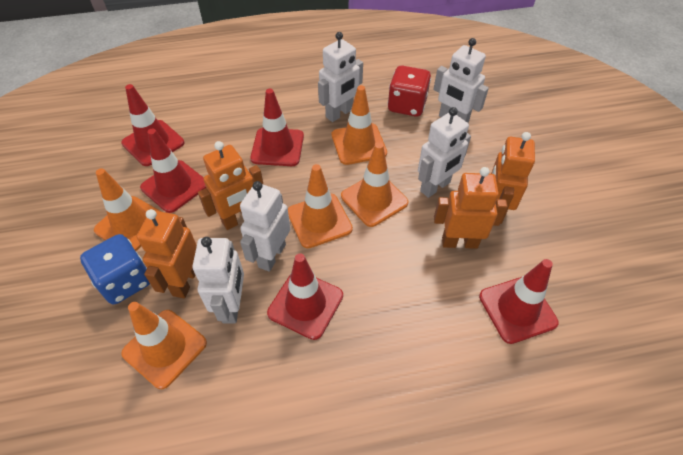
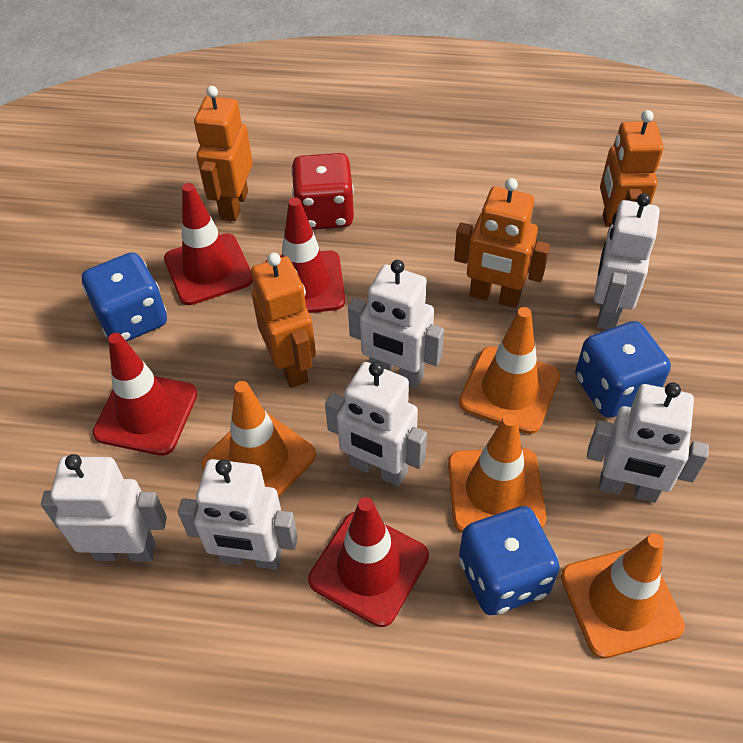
blue dice: 1 -> 3
orange traffic cone: 5 -> 4
red traffic cone: 5 -> 4
white robot: 5 -> 6

